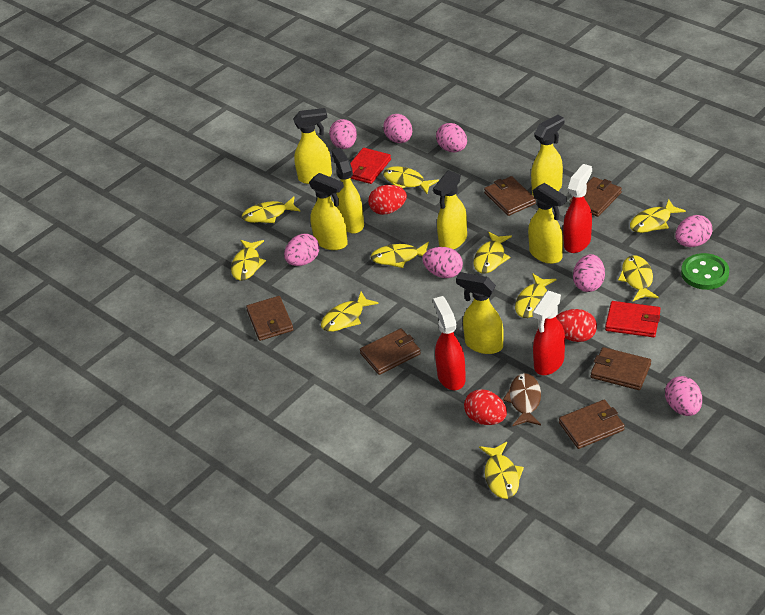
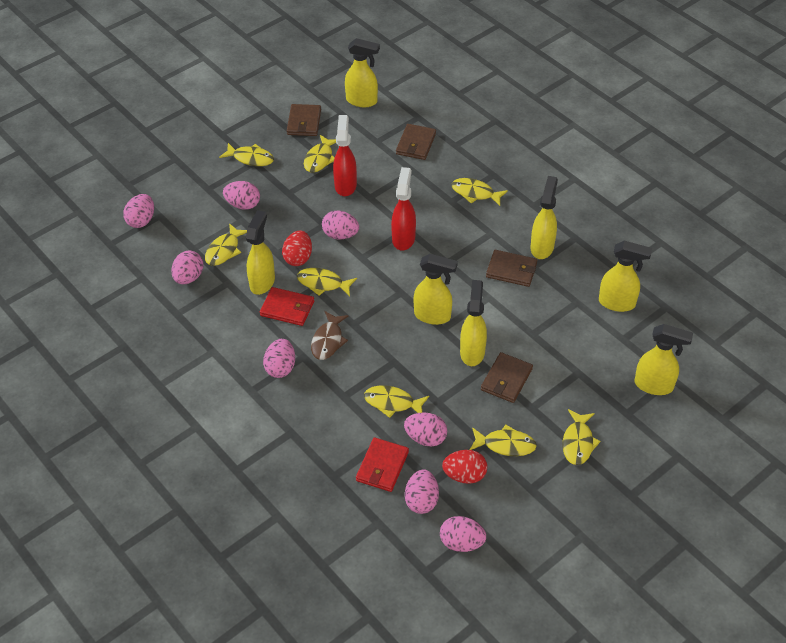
brown wallet: 6 -> 4
green button: 1 -> 0
red egg: 3 -> 2
red spray bottle: 3 -> 2
yellow fish: 10 -> 8

